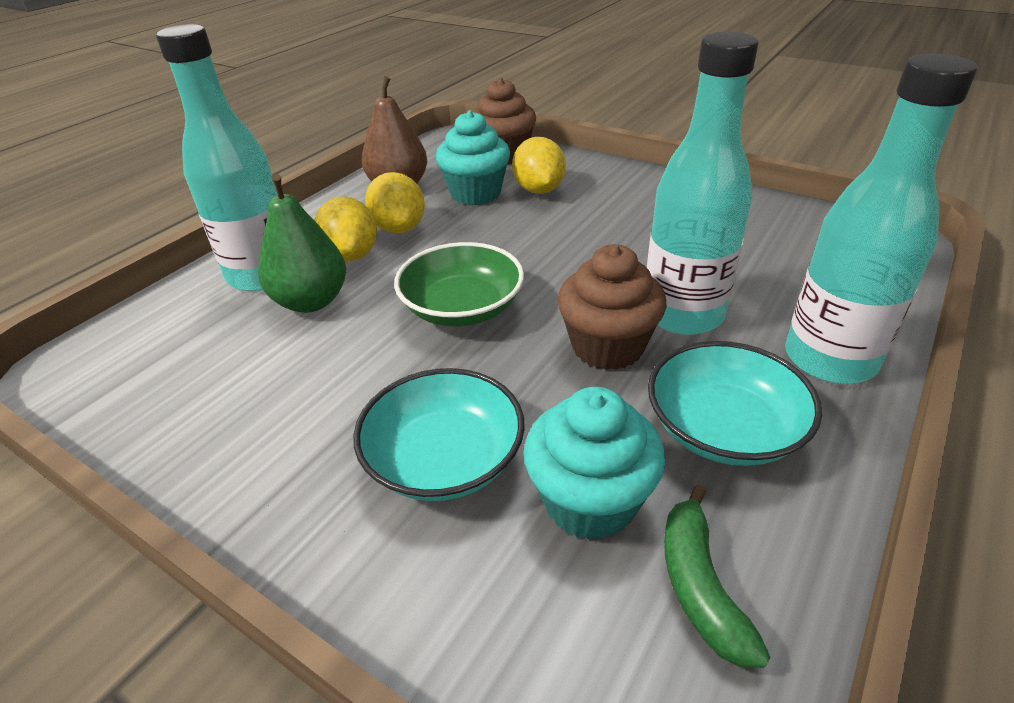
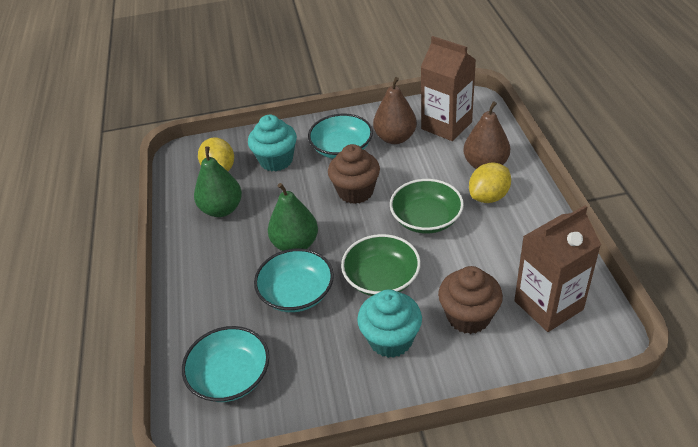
brown carton: 0 -> 2
brown pear: 1 -> 2
green banana: 1 -> 0
green bowl: 1 -> 2
green pear: 1 -> 2
turquoise bottle: 3 -> 0
turquoise bowl: 2 -> 3
yellow lemon: 3 -> 2

